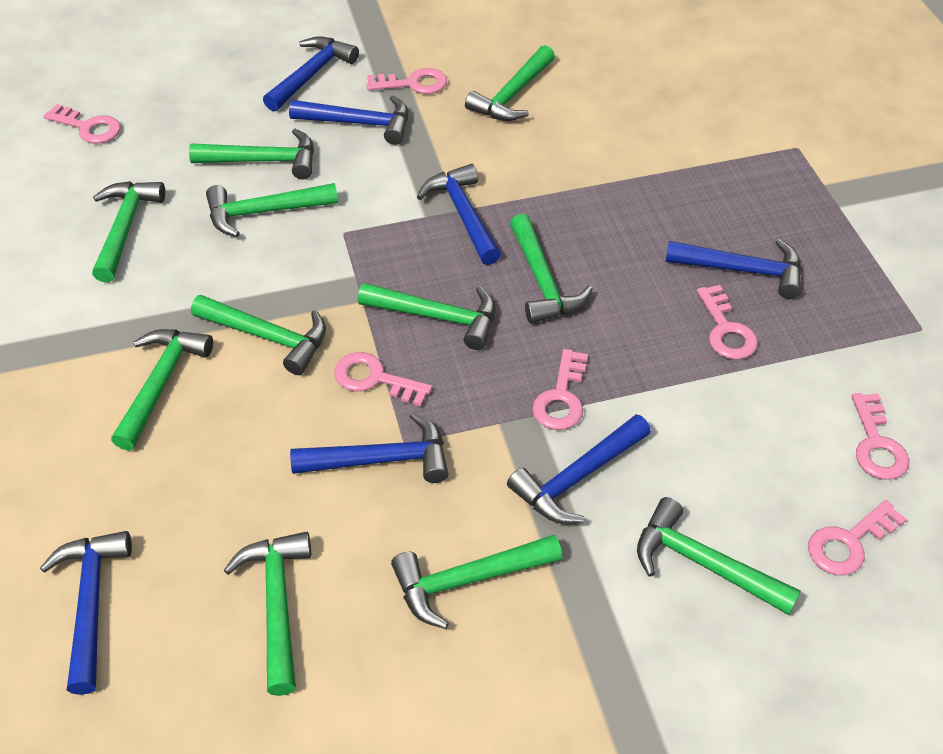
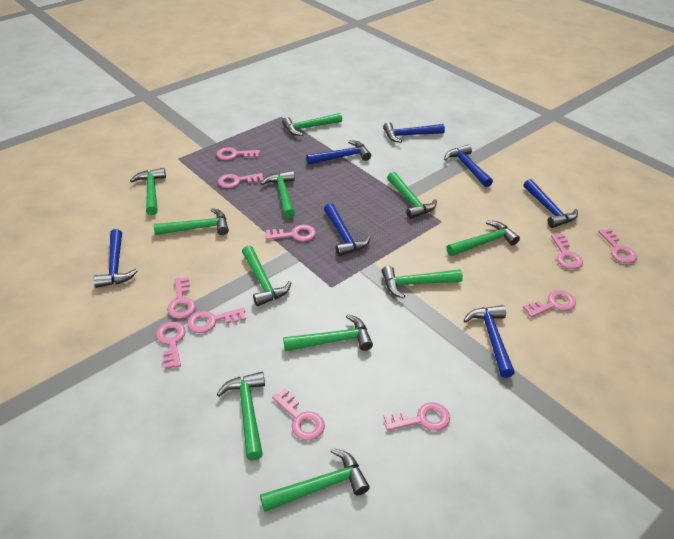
pink key: 7 -> 11

